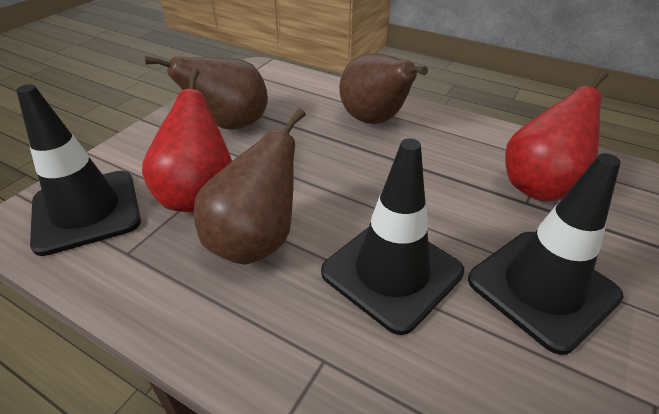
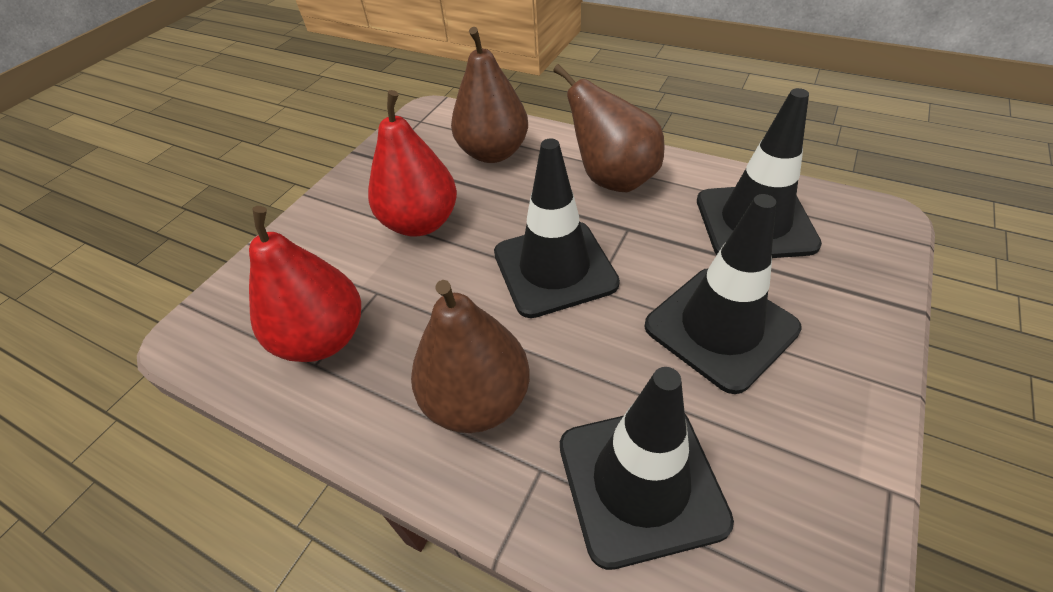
black traffic cone: 3 -> 4

